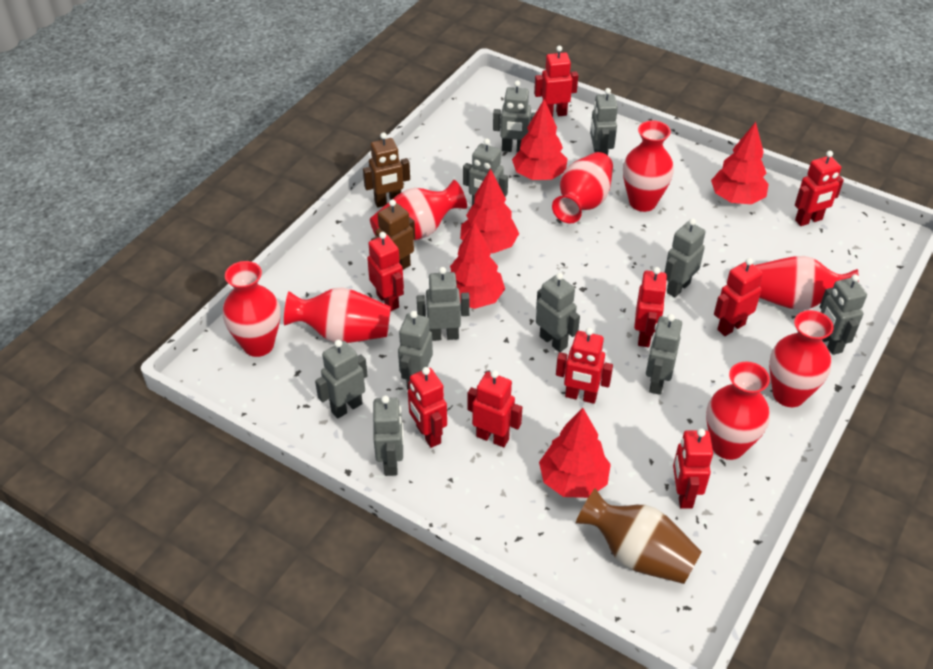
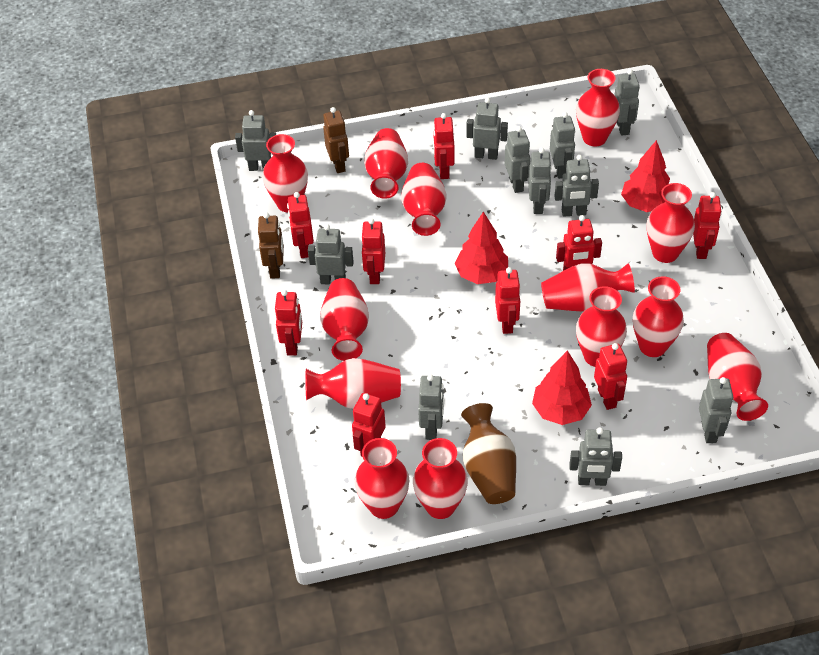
red tree: 5 -> 3
red vase: 8 -> 13

